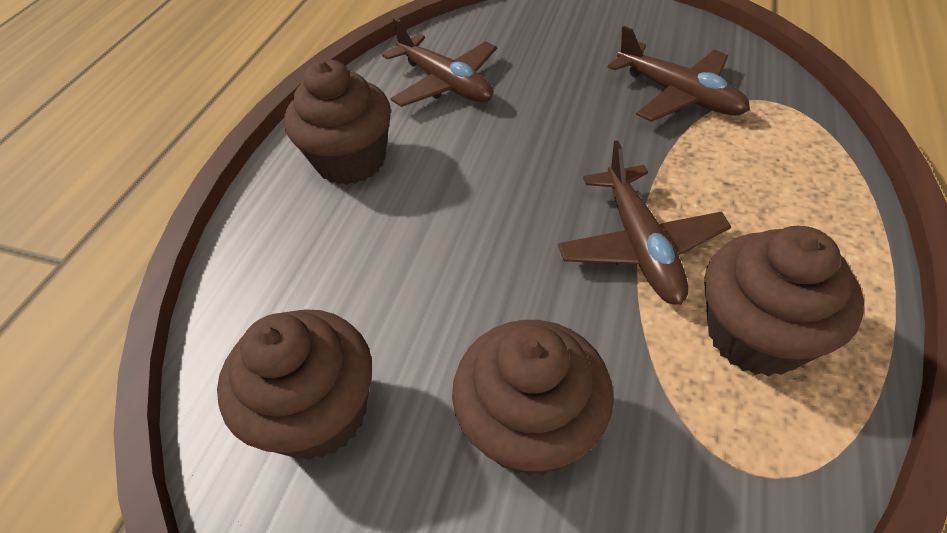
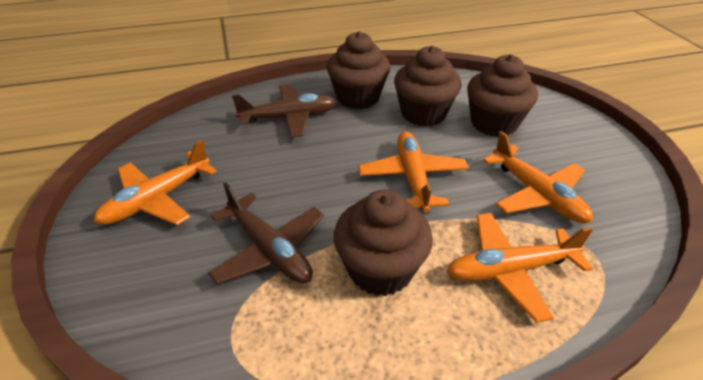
brown plane: 3 -> 2
orange plane: 0 -> 4

